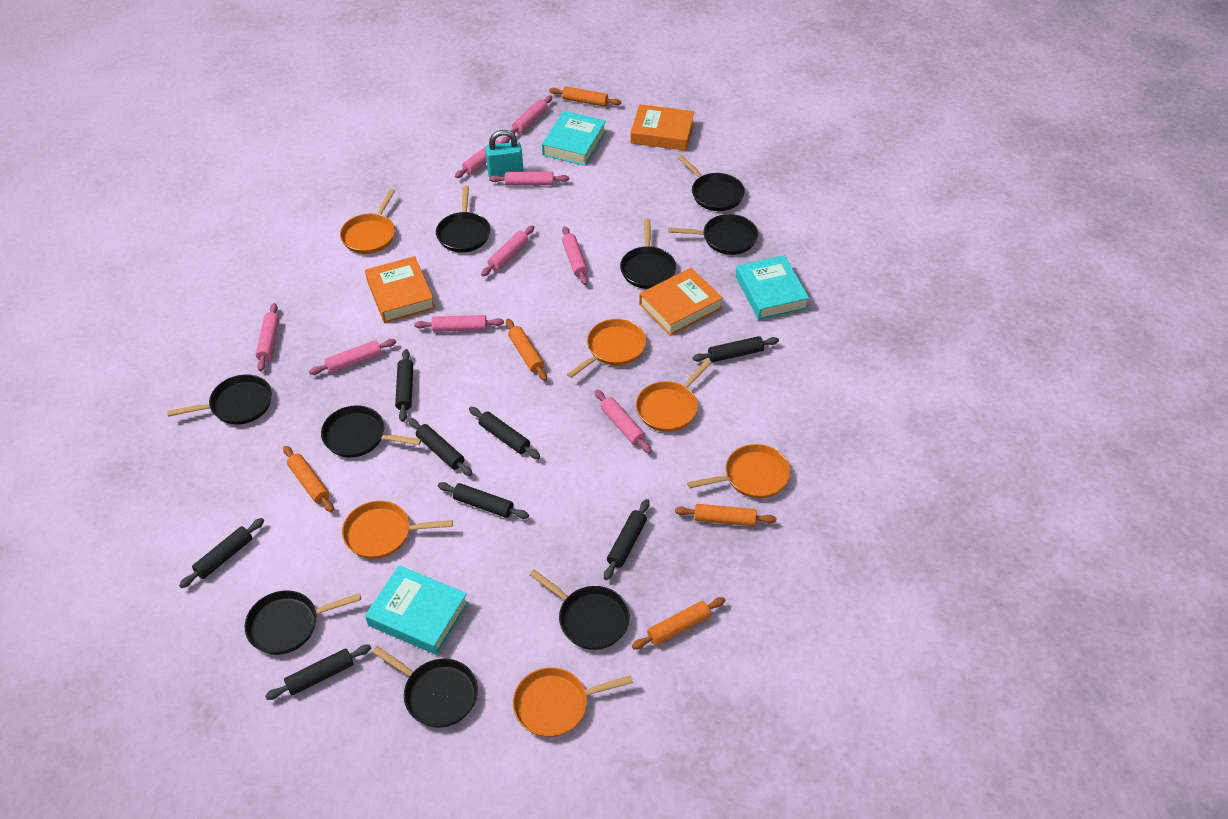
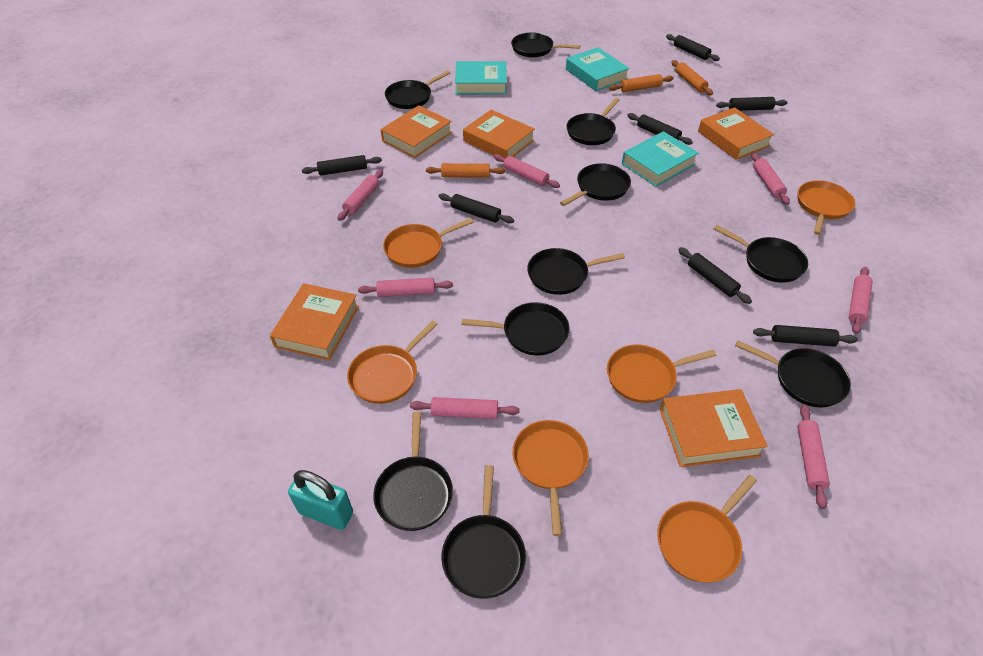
black pan: 9 -> 10
black rolling pin: 8 -> 7
orange book: 3 -> 5
orange rolling pin: 5 -> 3
pink rolling pin: 9 -> 7

